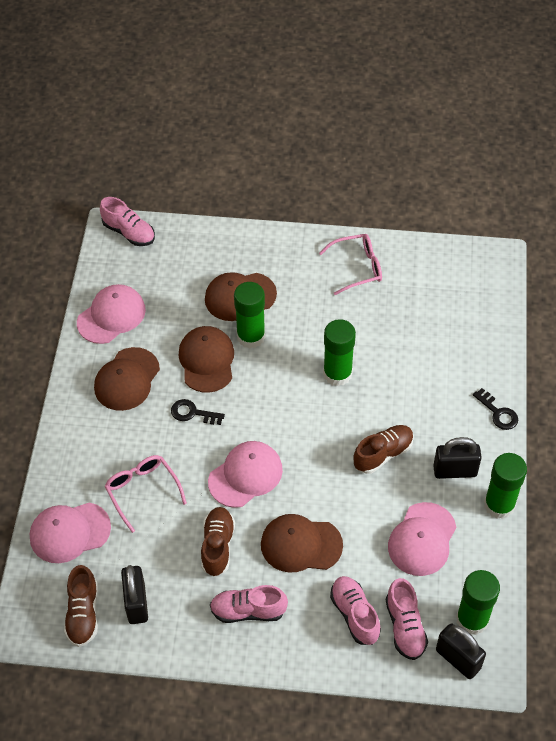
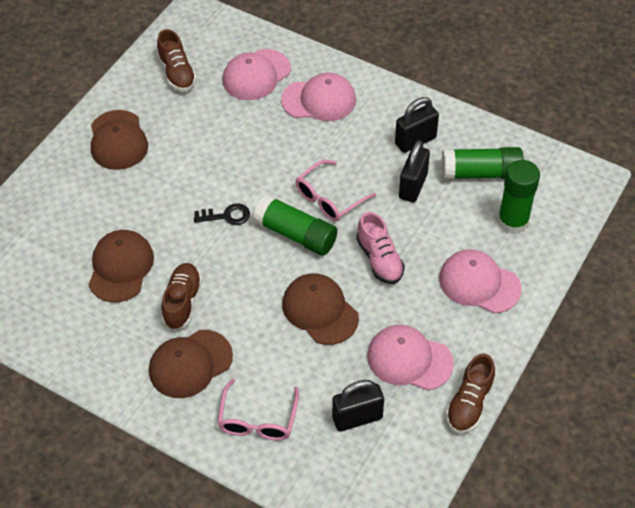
black key: 2 -> 1
green glue stick: 4 -> 3
pink shoe: 4 -> 1

